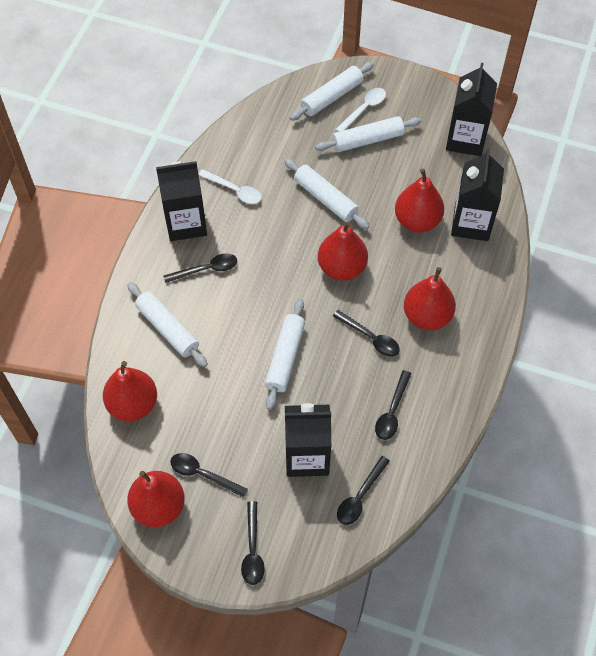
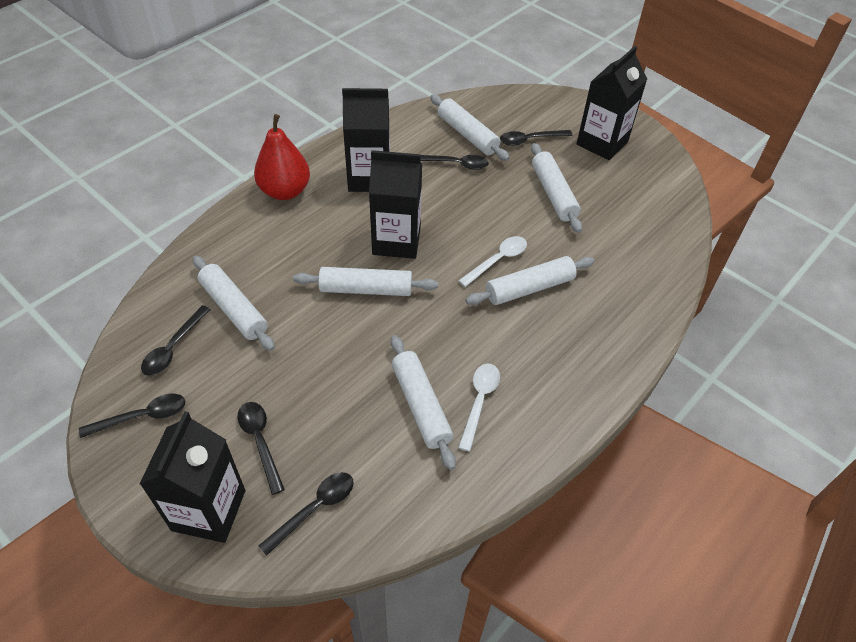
red pear: 5 -> 1
white rolling pin: 5 -> 6

